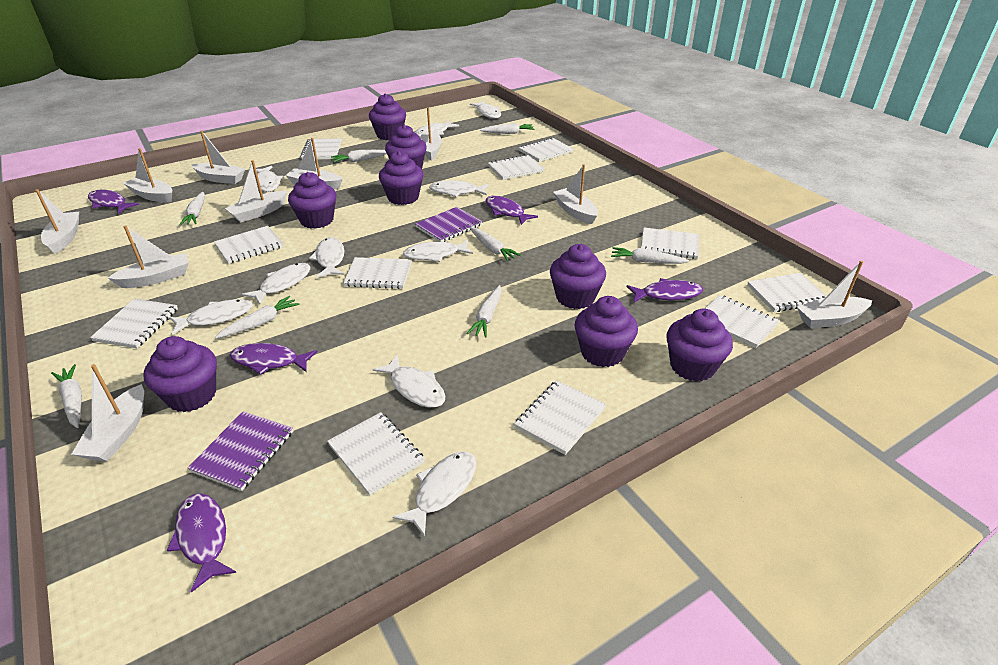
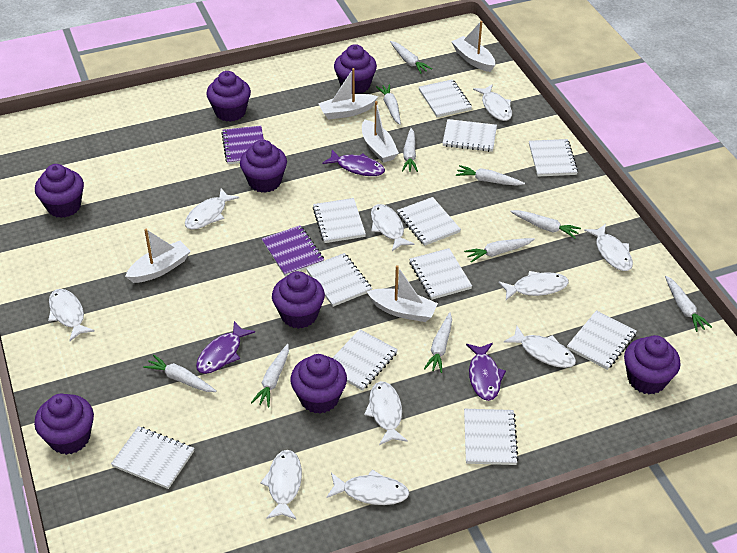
purple fish: 5 -> 3
white boat: 10 -> 5
white carrot: 8 -> 10

